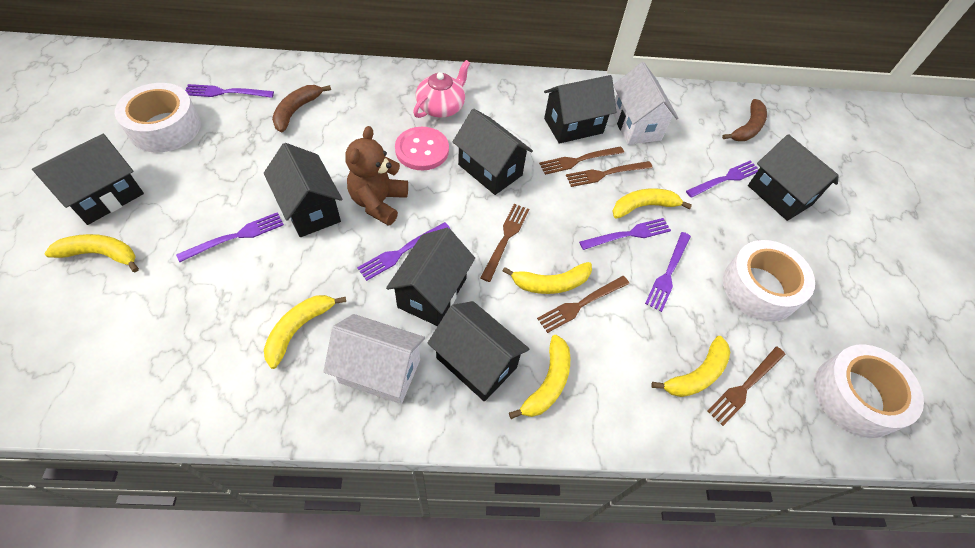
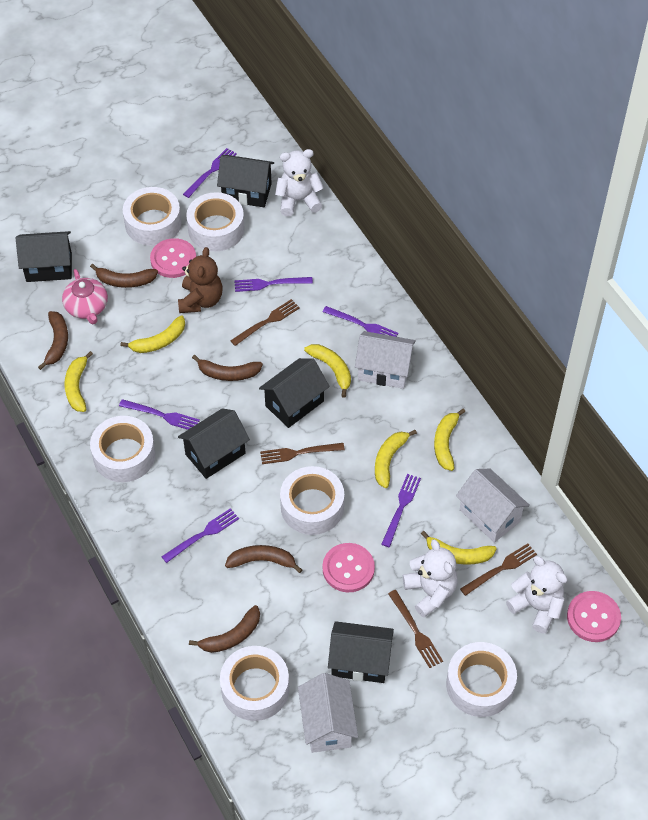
black house: 7 -> 5
brown banana: 2 -> 5
brown fork: 5 -> 4
pink button: 1 -> 3
white house: 2 -> 3
white tape: 3 -> 6
white teddy bear: 0 -> 3

